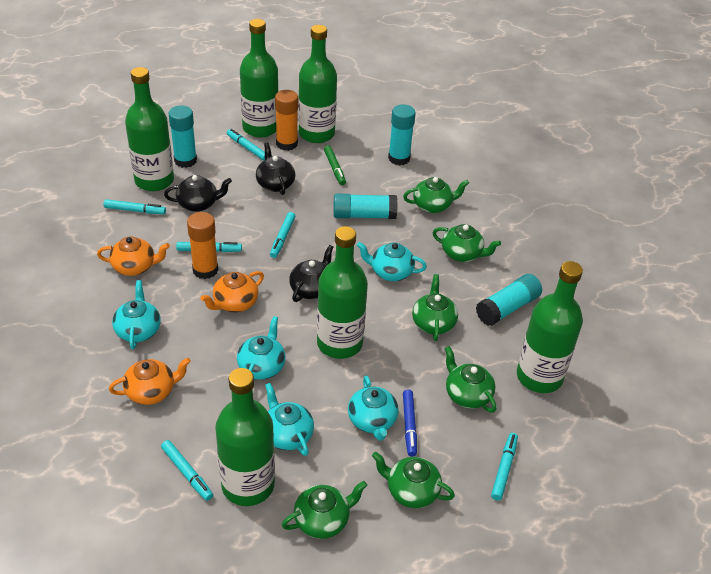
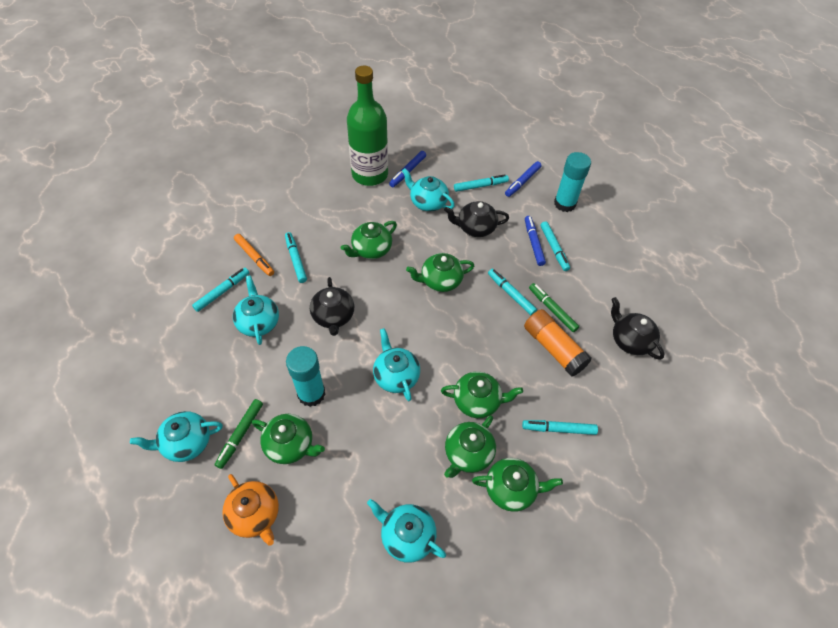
blue marker: 1 -> 3
green bottle: 6 -> 1
green marker: 1 -> 2
orange glue stick: 2 -> 1
orange marker: 0 -> 1
orange teapot: 3 -> 1
turquoise glue stick: 4 -> 2

